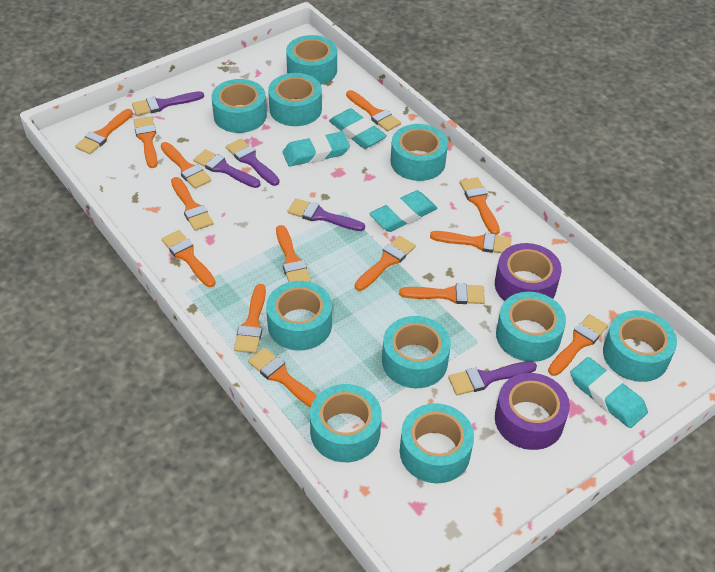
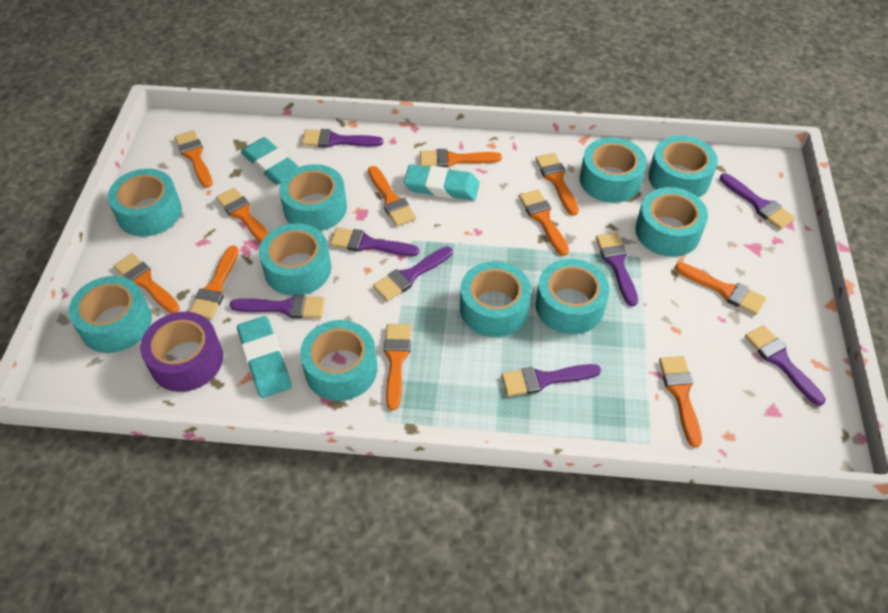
orange brush: 14 -> 11
purple brush: 5 -> 8
purple tape: 2 -> 1
turquoise eraser: 4 -> 3

